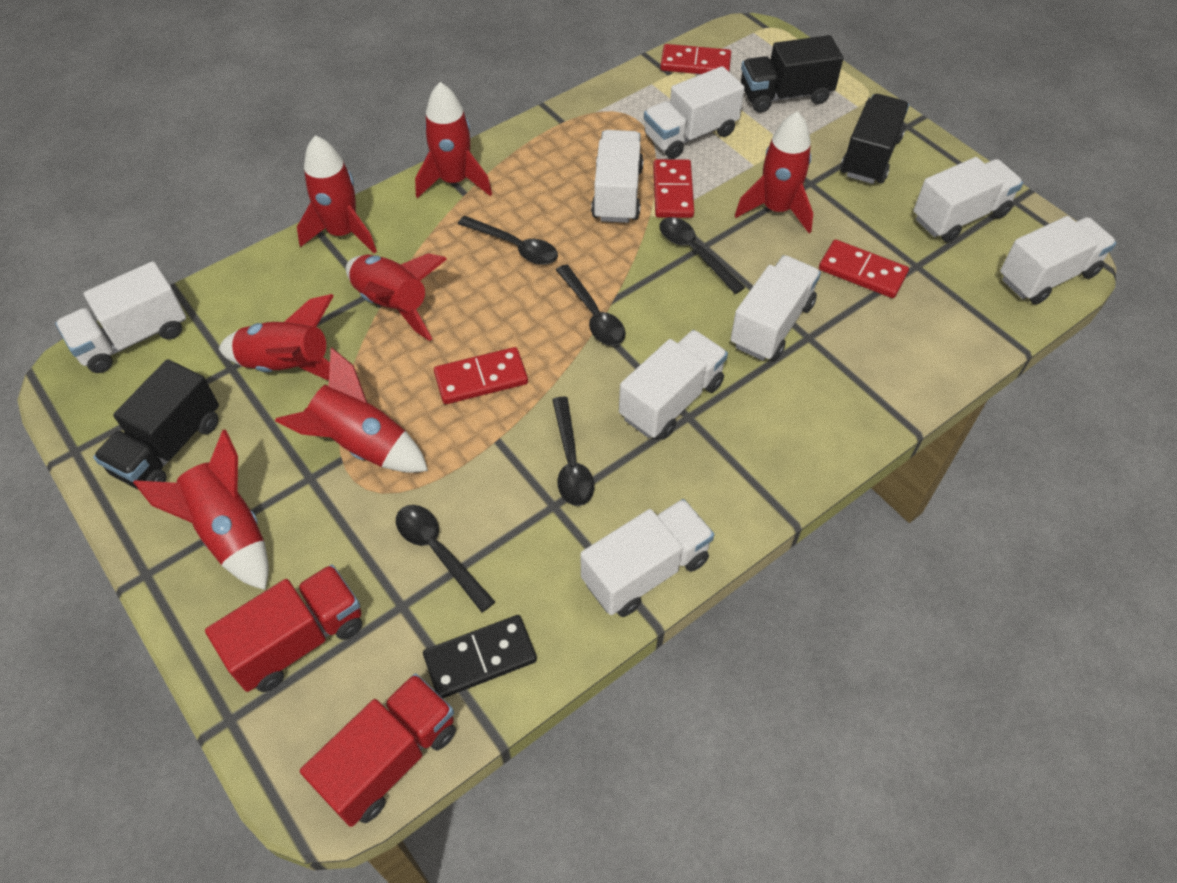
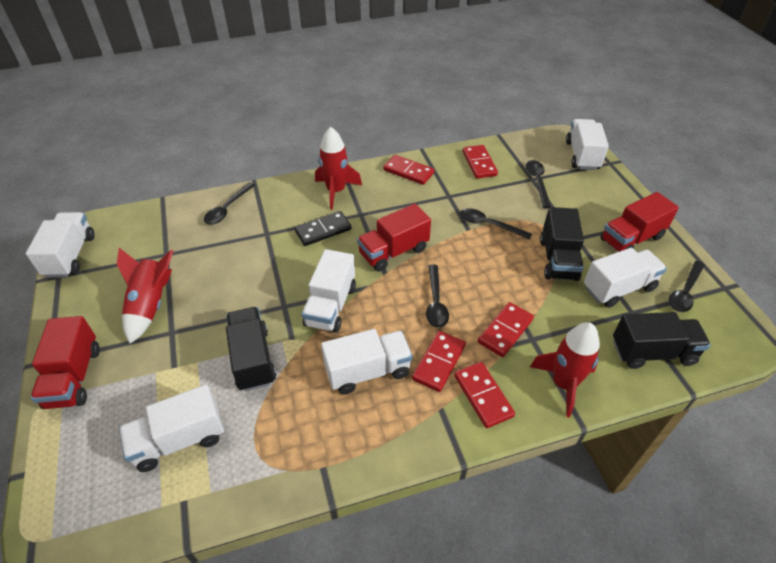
red domino: 4 -> 5
red rocket: 7 -> 3
red truck: 2 -> 3
white truck: 8 -> 6

